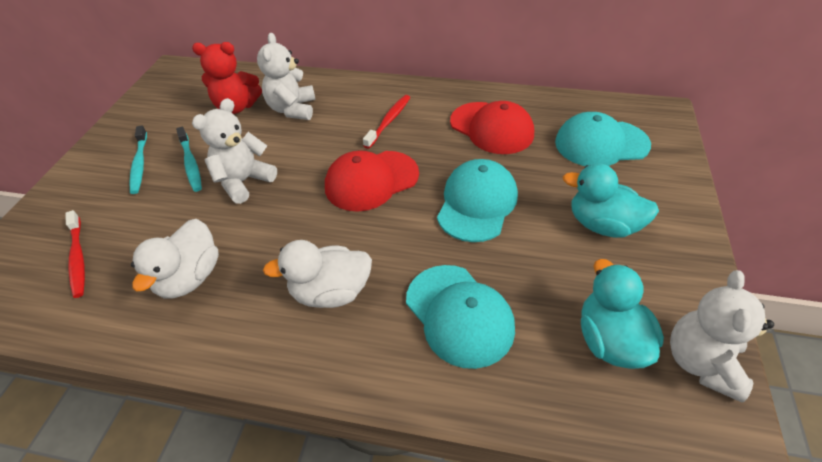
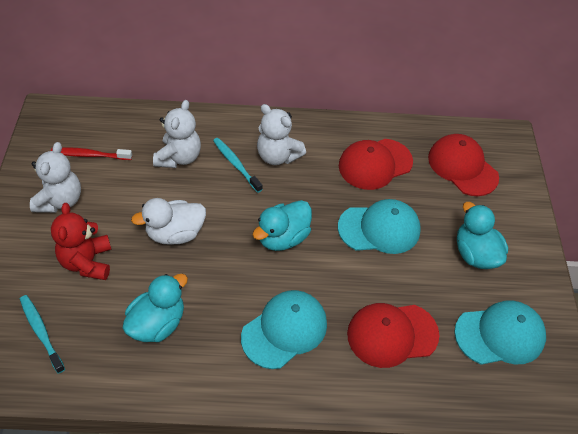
red cap: 2 -> 3
red toothbrush: 2 -> 1
turquoise duck: 2 -> 3
white duck: 2 -> 1

